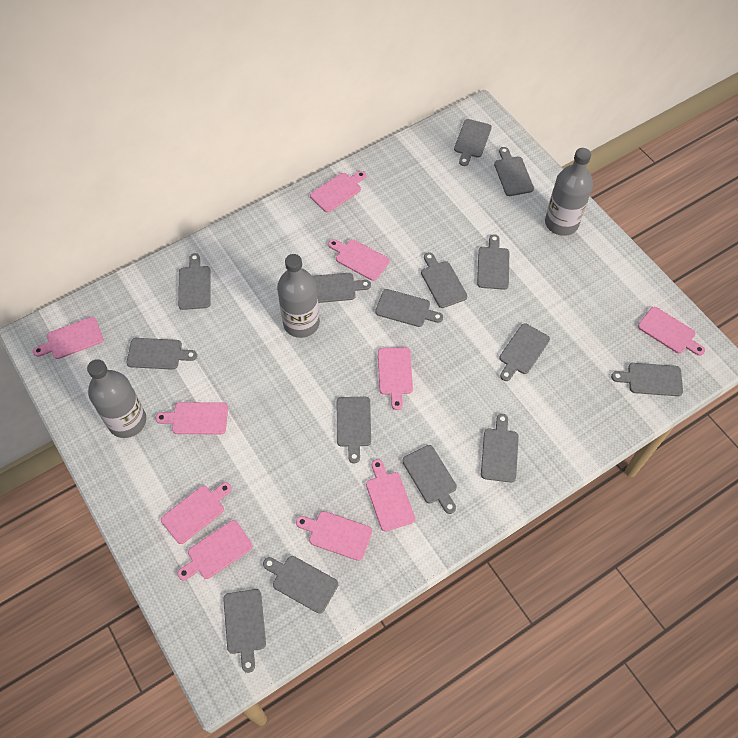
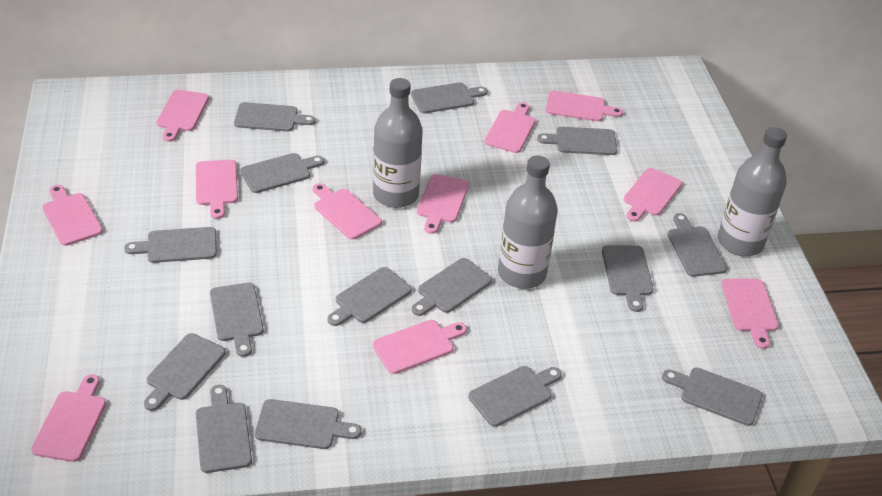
pink cutting board: 10 -> 11

